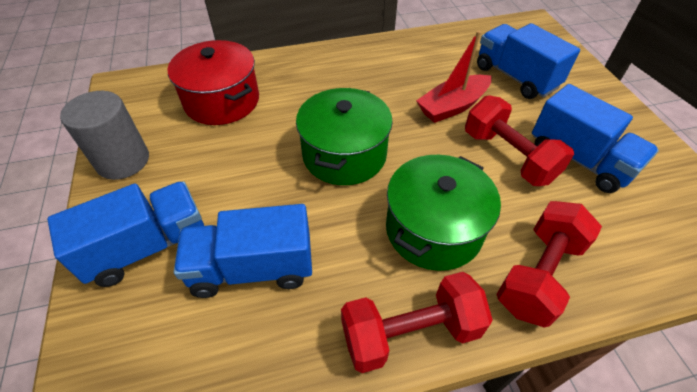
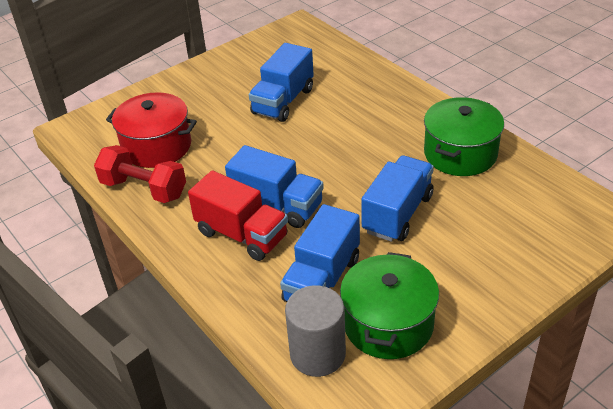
red boat: 1 -> 0
red dumbbell: 3 -> 1
red truck: 0 -> 1

